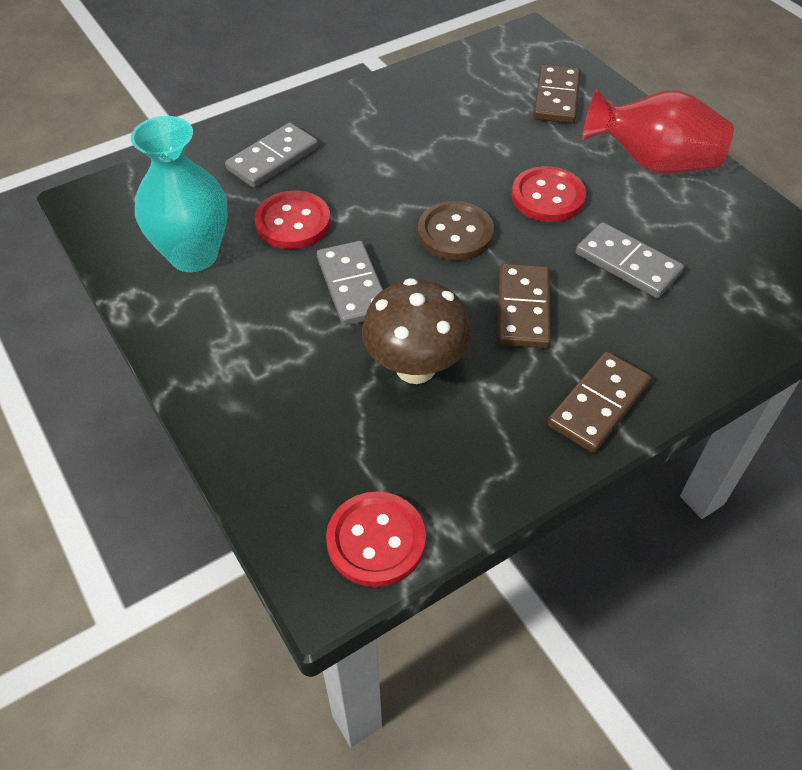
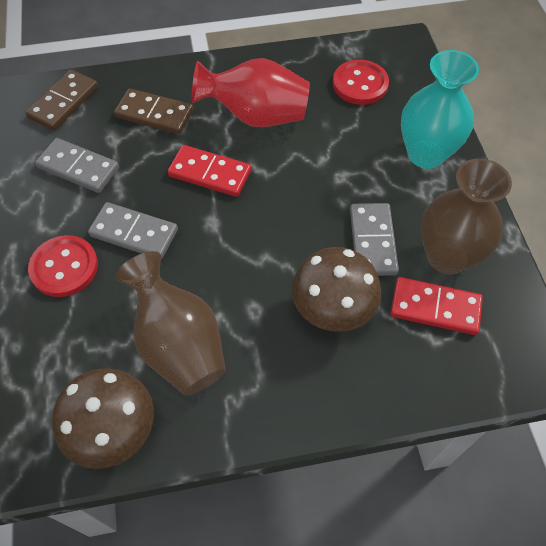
brown button: 1 -> 0
brown domino: 3 -> 2
brown mushroom: 1 -> 2
brown vase: 0 -> 2
red button: 3 -> 2
red domino: 0 -> 2

